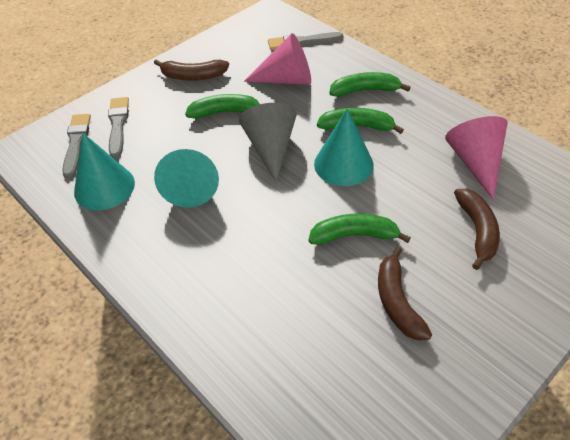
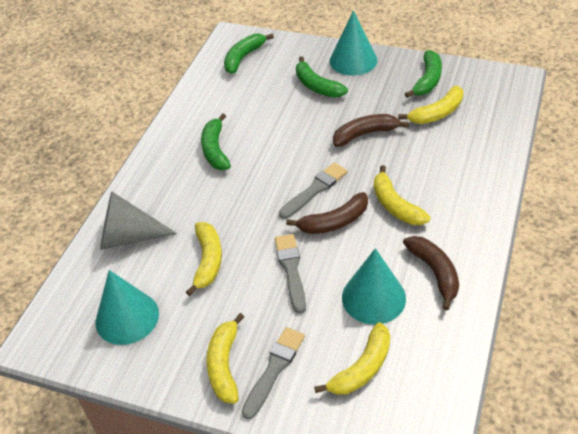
pink cone: 2 -> 0
yellow banana: 0 -> 5

